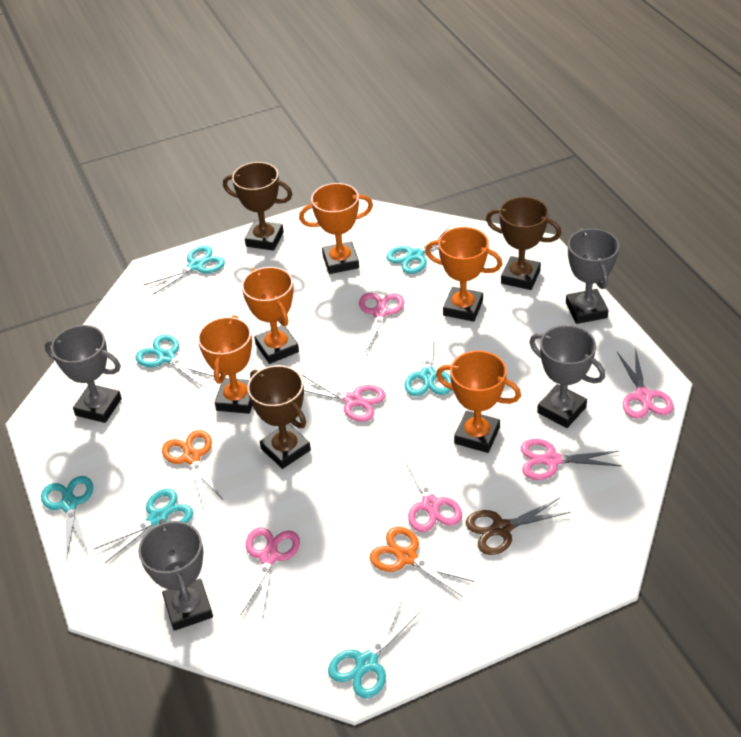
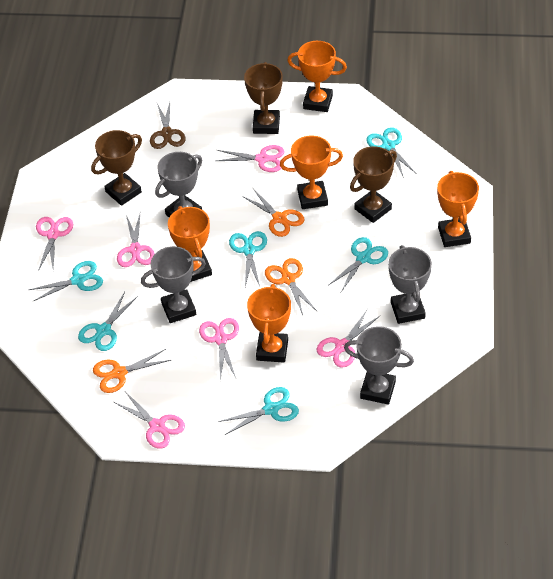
orange scissors: 2 -> 3
turquoise scissors: 7 -> 6

